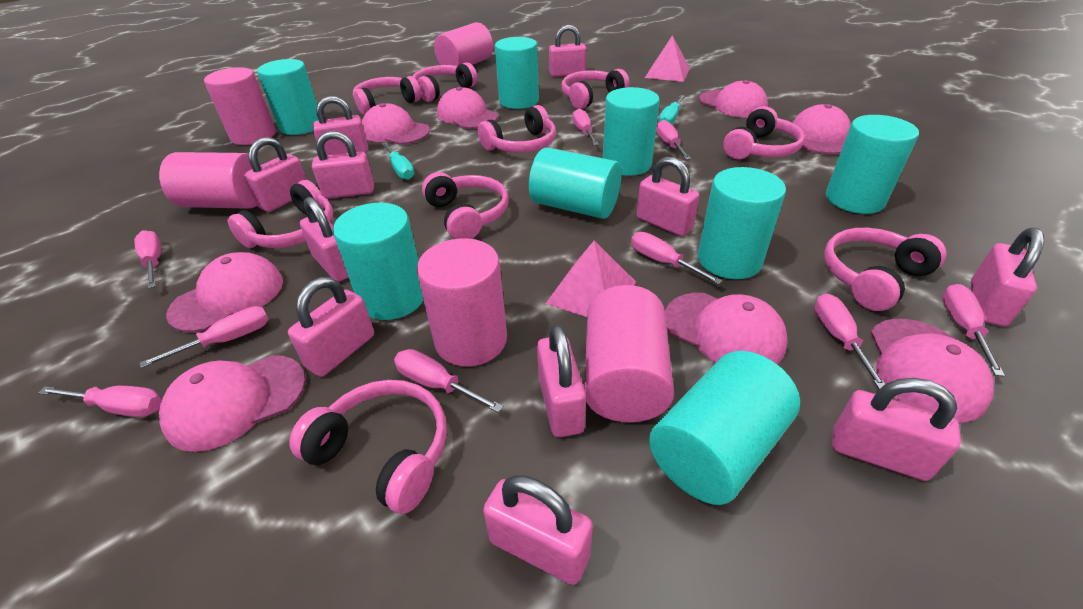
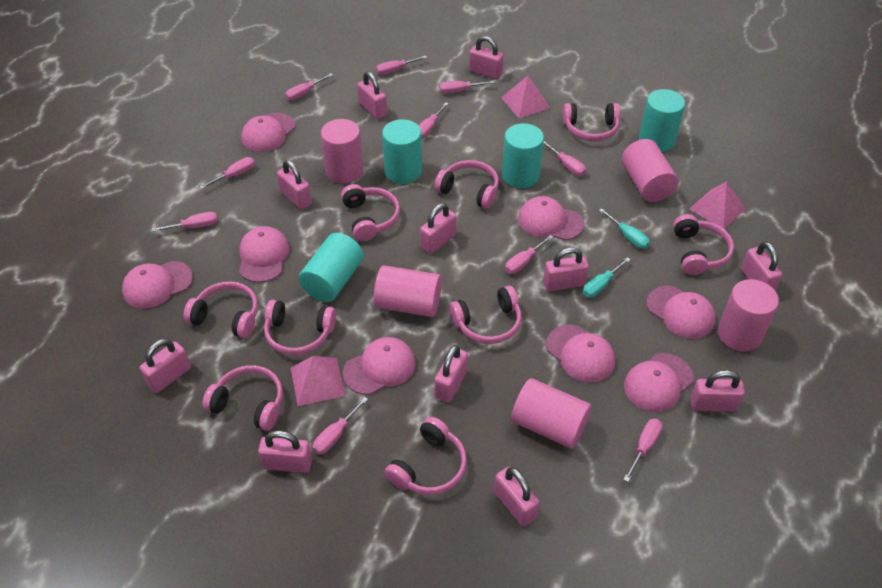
pink pyramid: 2 -> 3
pink screwdriver: 9 -> 10
turquoise cylinder: 8 -> 4

